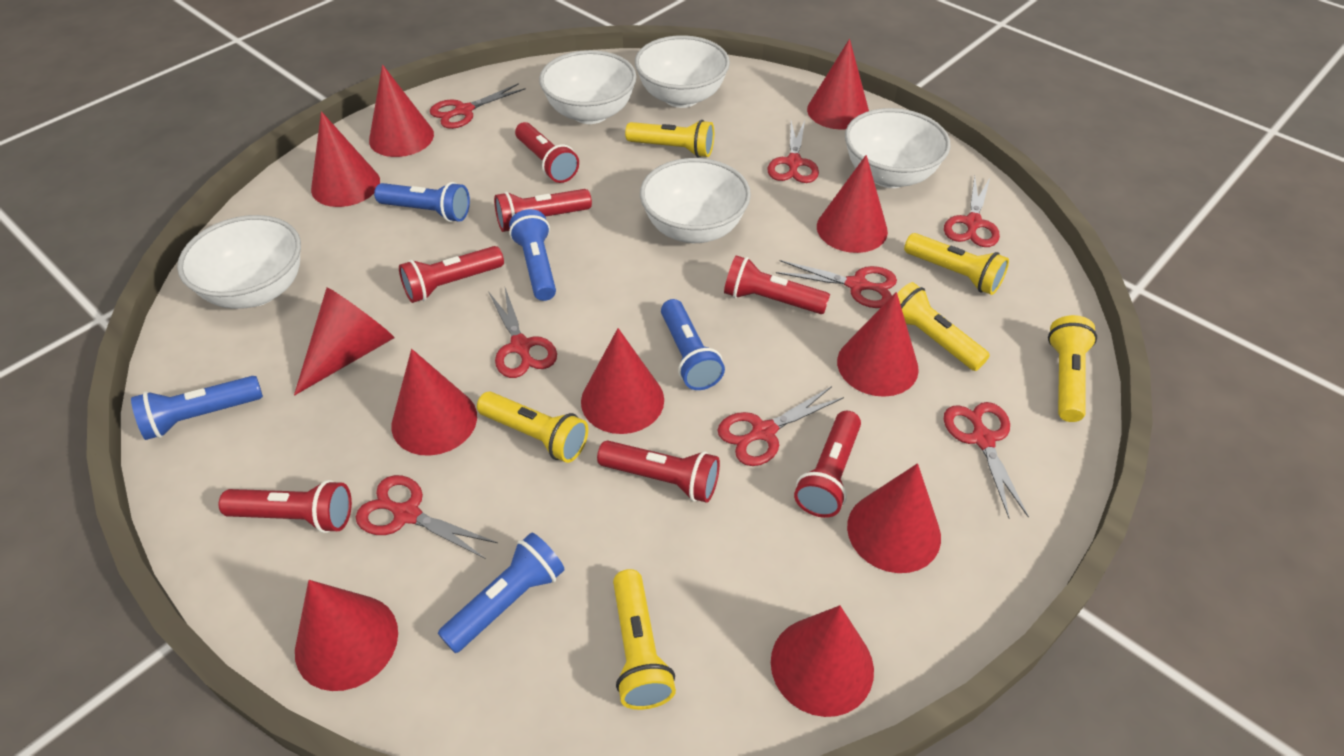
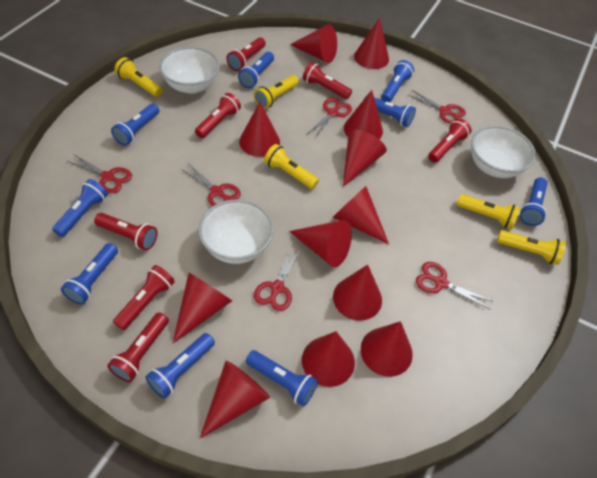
blue flashlight: 5 -> 9
red cone: 11 -> 12
red scissors: 8 -> 6
white bowl: 5 -> 3
yellow flashlight: 6 -> 5

